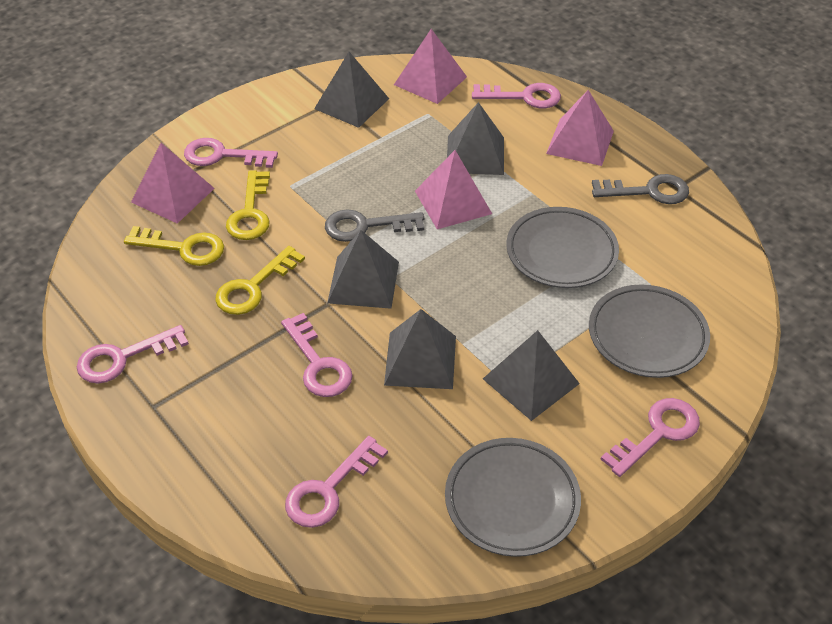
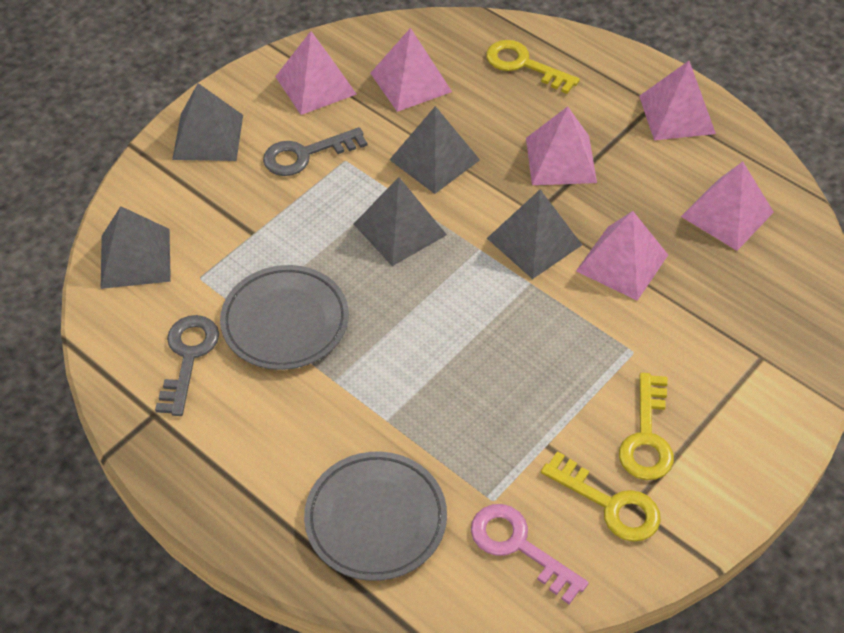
grey plate: 3 -> 2
pink key: 6 -> 1
pink pyramid: 4 -> 6

